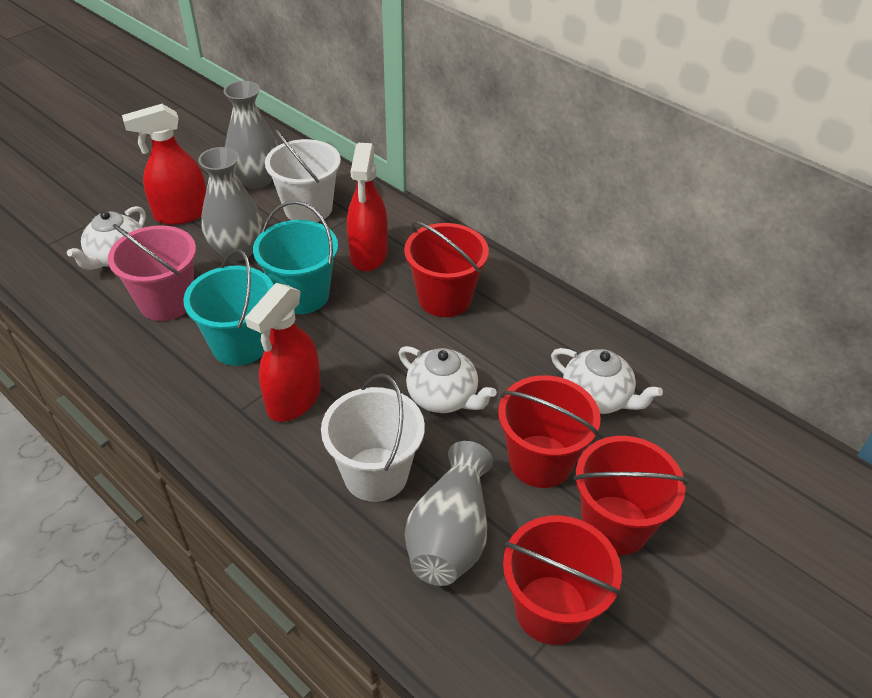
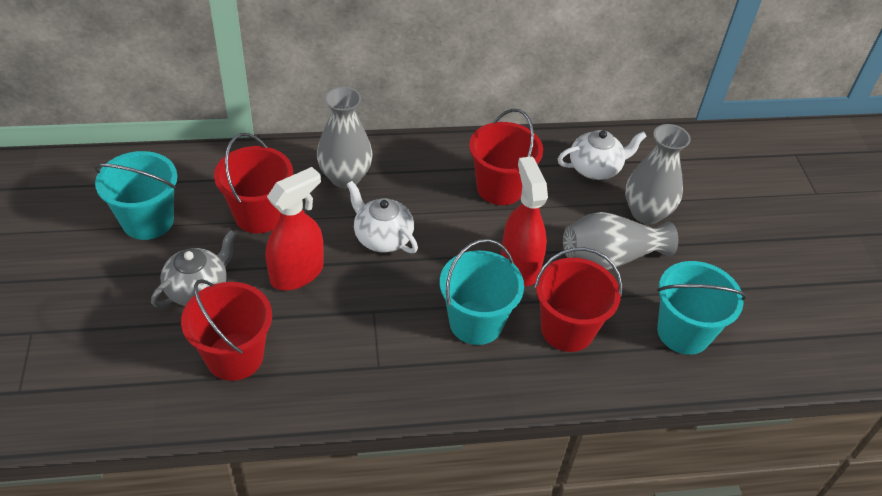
grey teapot: 0 -> 1
pink bucket: 1 -> 0
red spray bottle: 3 -> 2
turquoise bucket: 2 -> 3
white bucket: 2 -> 0
white teapot: 3 -> 2

